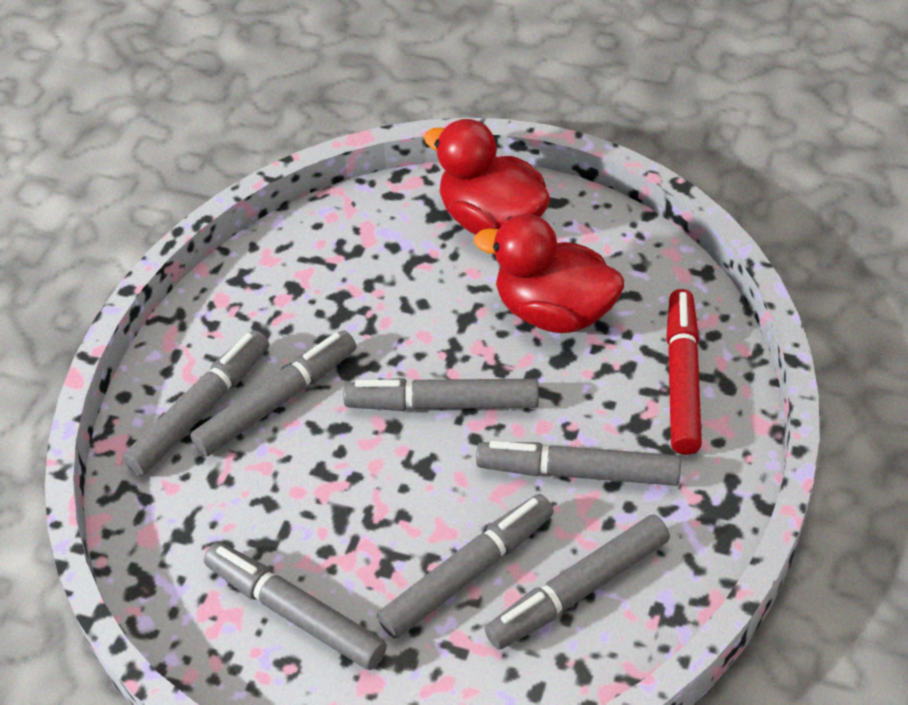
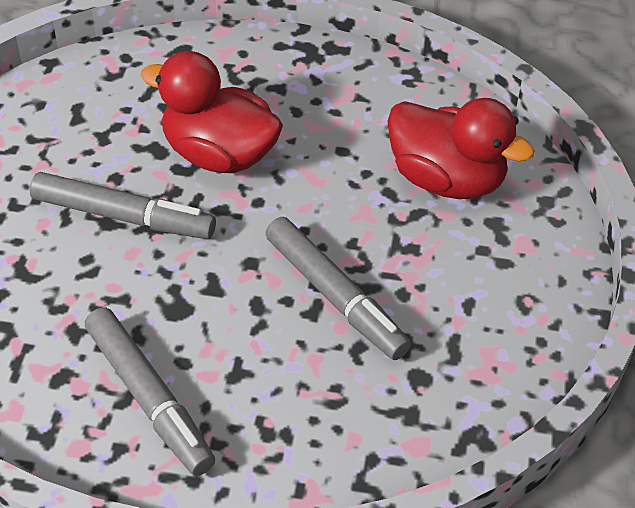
grey marker: 7 -> 3
red marker: 1 -> 0

